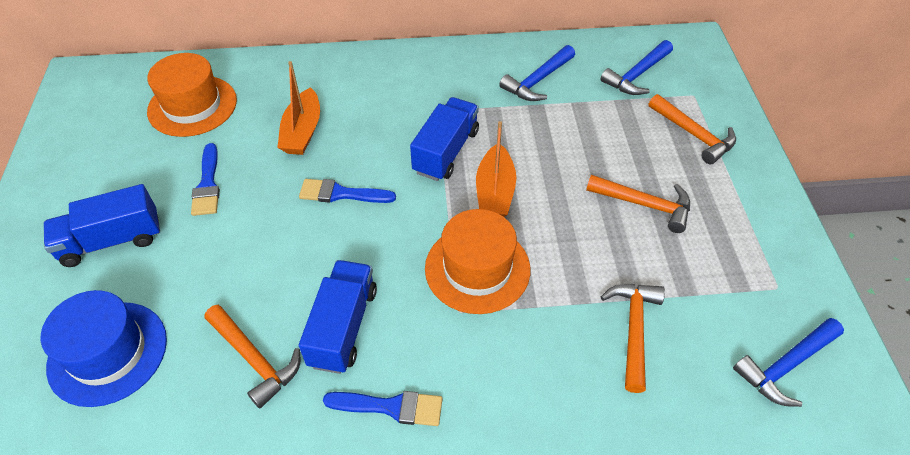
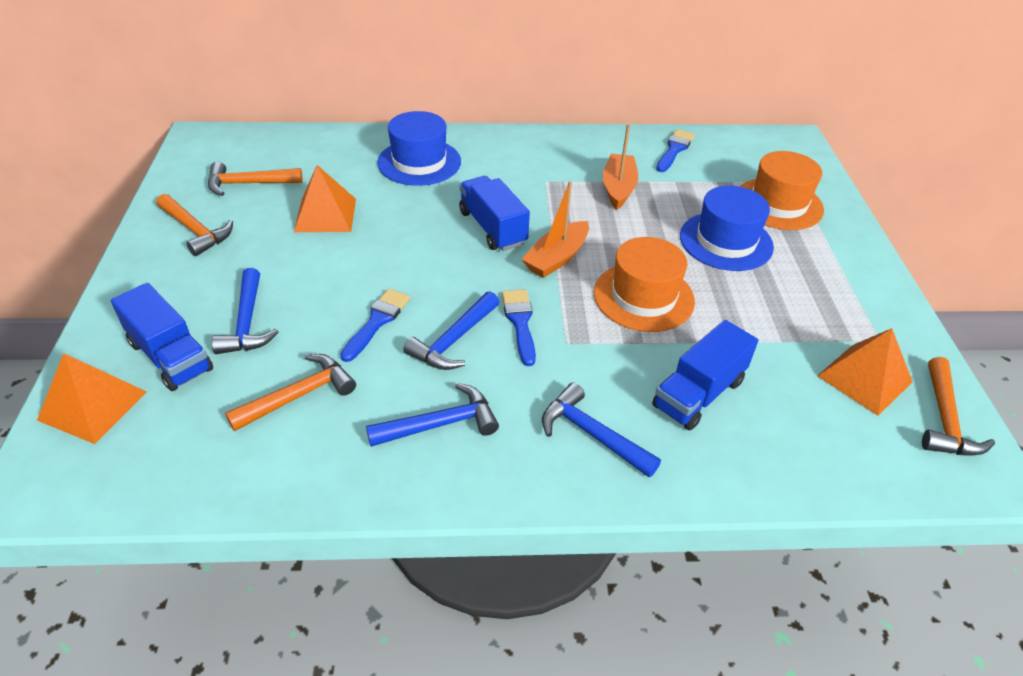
blue hammer: 3 -> 4
blue hat: 1 -> 2
orange pyramid: 0 -> 3

